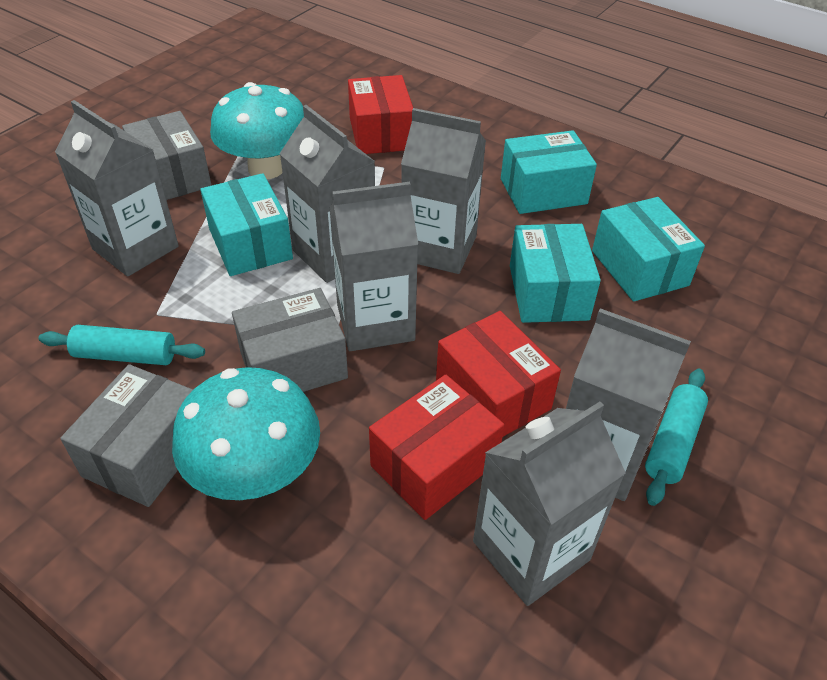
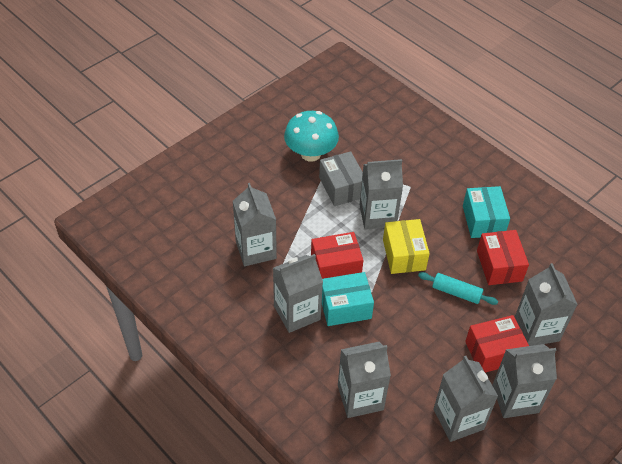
grey box: 3 -> 1
grey carton: 6 -> 7
turquoise box: 4 -> 2
turquoise mushroom: 2 -> 1
turquoise rolling pin: 2 -> 1
yellow box: 0 -> 1

